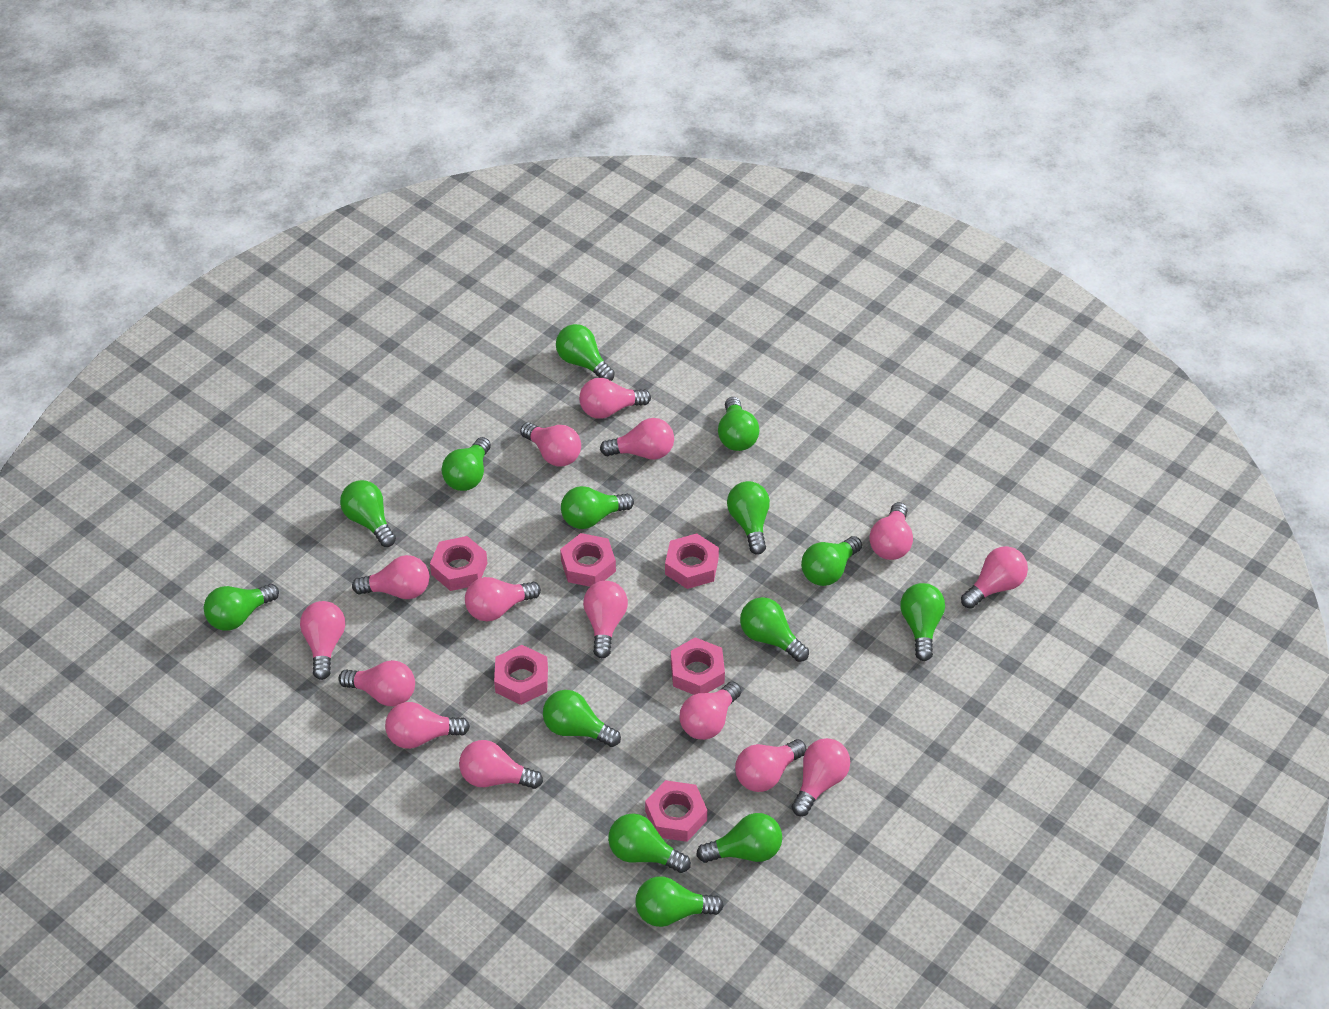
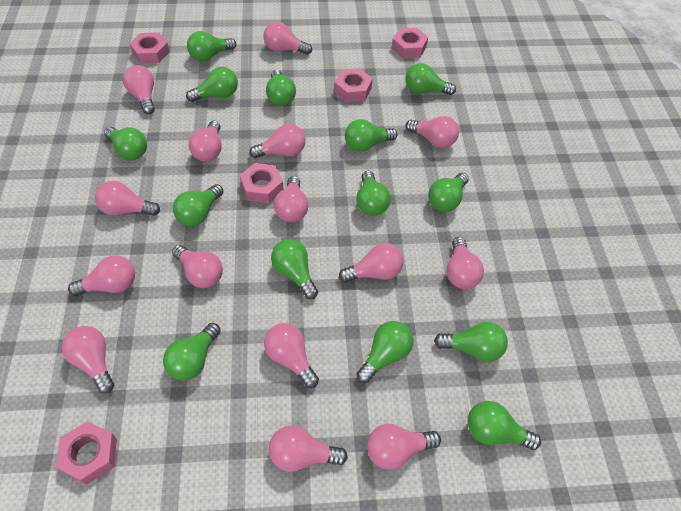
pink nut: 6 -> 5

